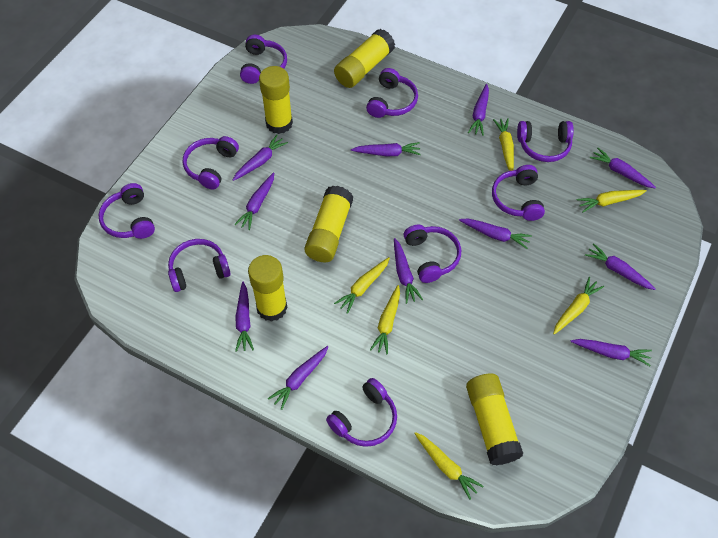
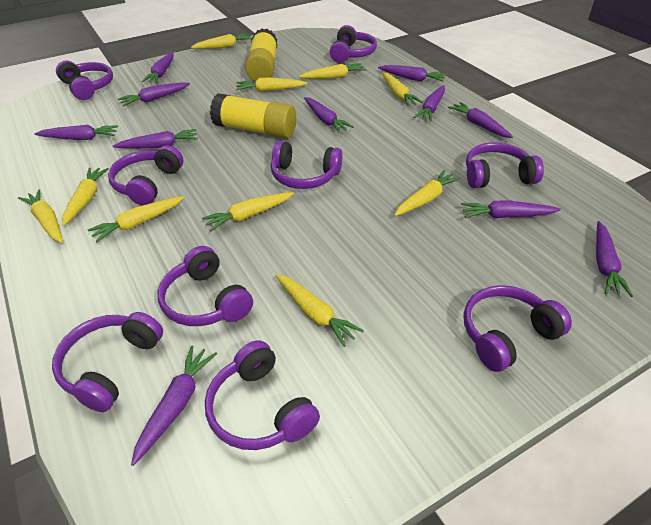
yellow carrot: 6 -> 10
yellow glue stick: 5 -> 2

